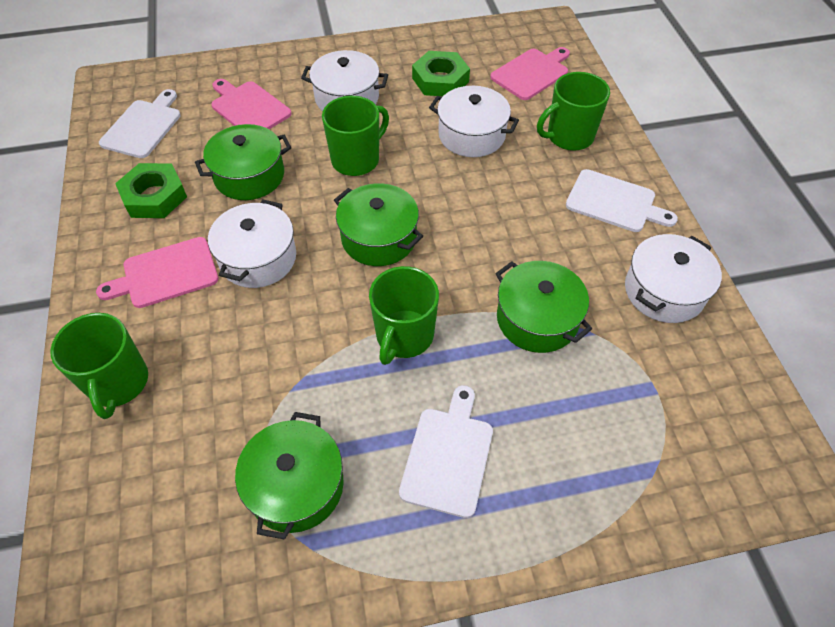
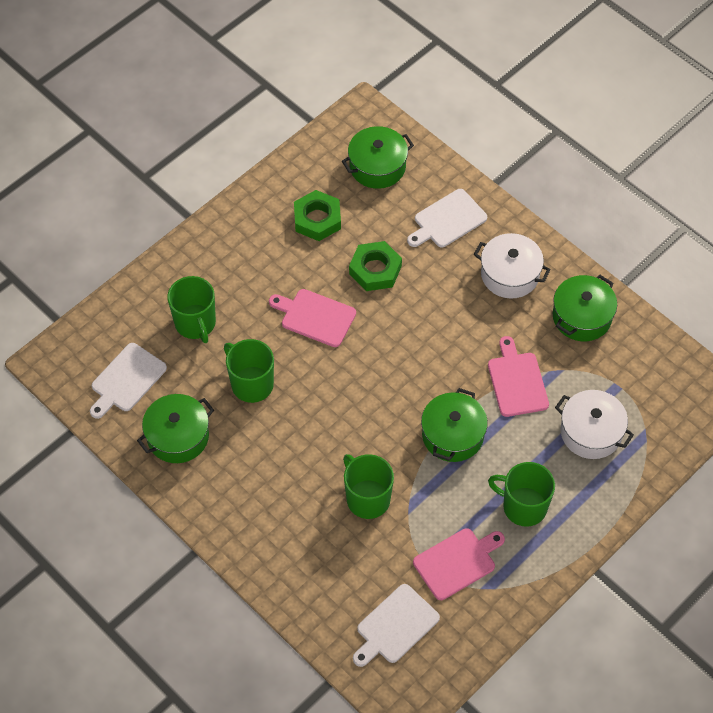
white pot: 4 -> 2

